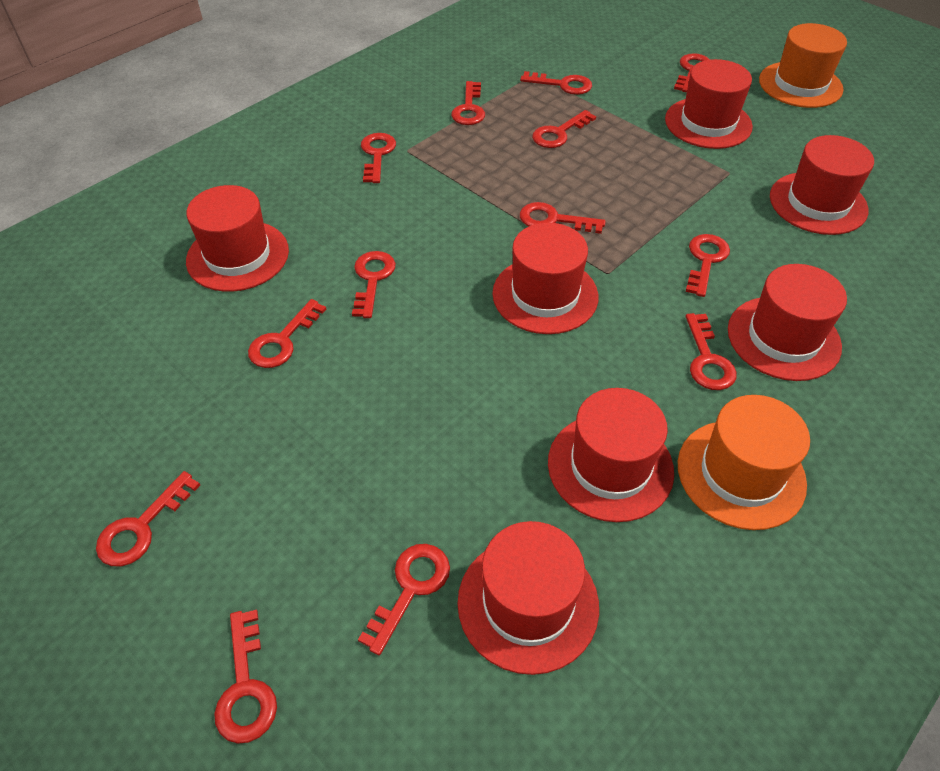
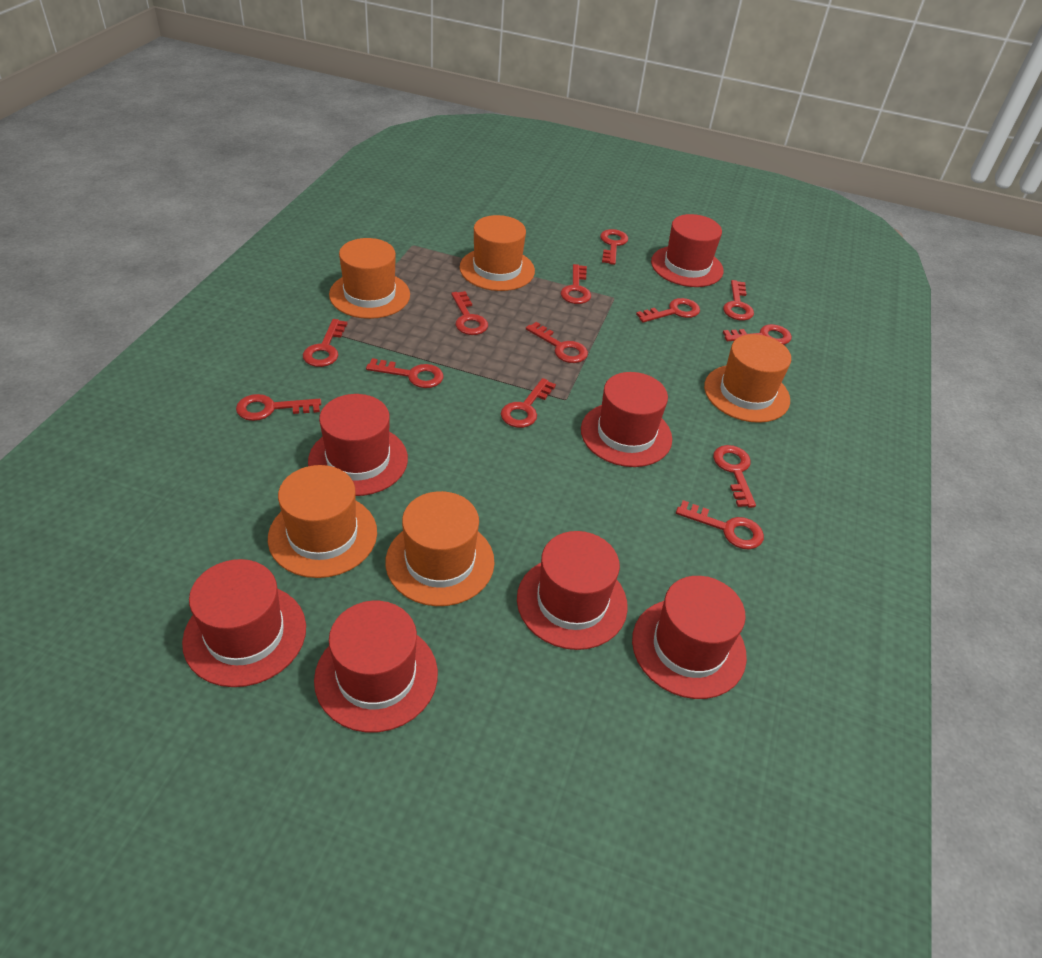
orange hat: 2 -> 5

